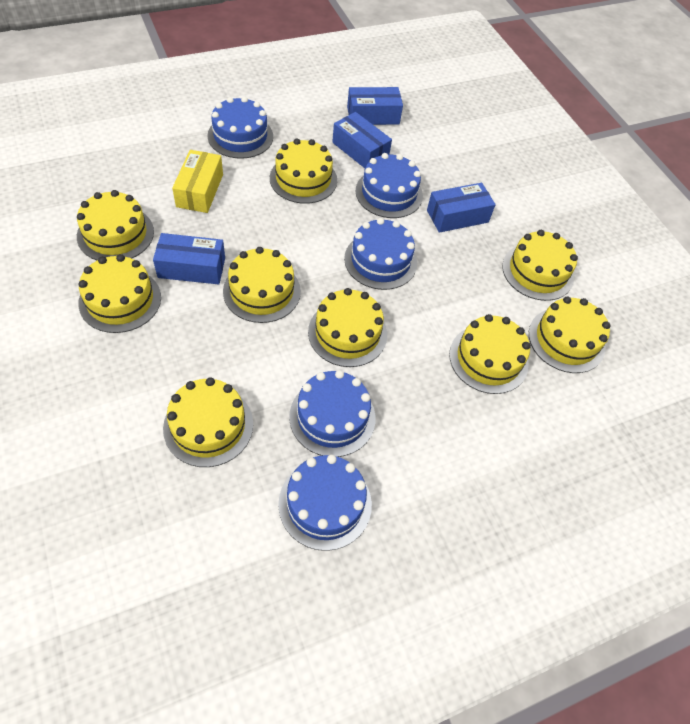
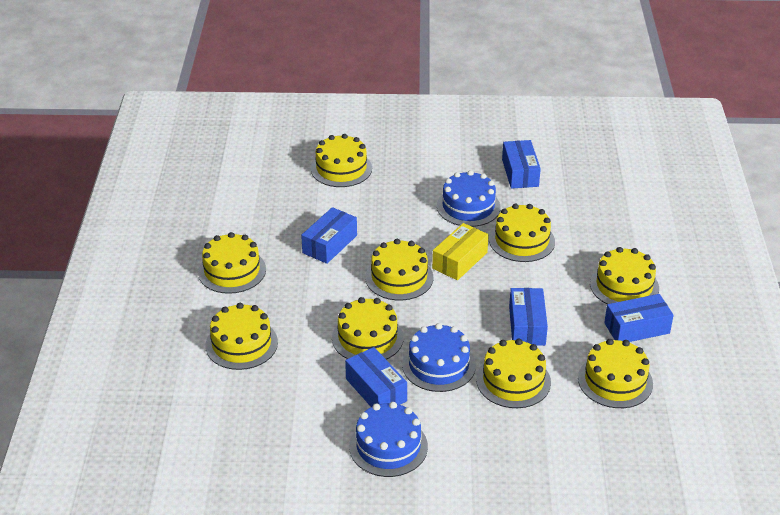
blue box: 4 -> 5
blue cake: 5 -> 3

